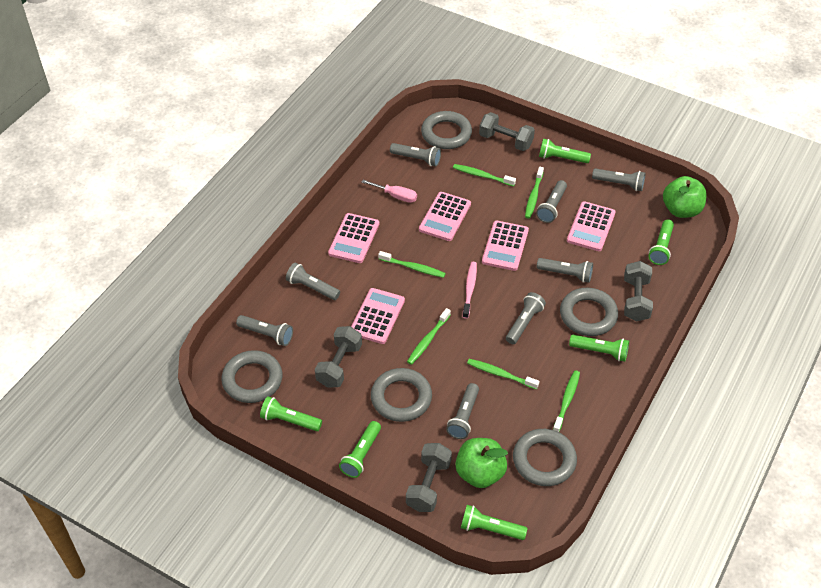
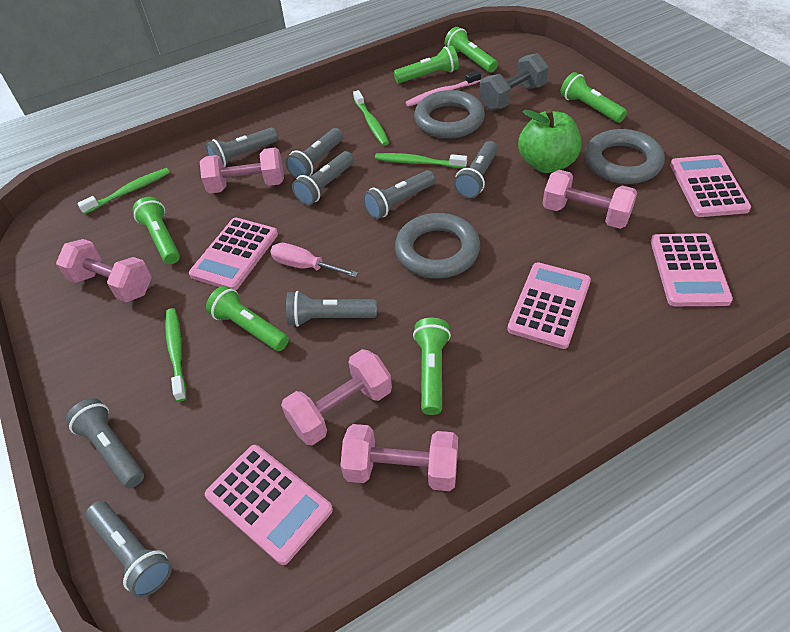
green apple: 2 -> 1
green toothbrush: 6 -> 4
grey dumbbell: 4 -> 1
grey ring: 5 -> 3
pink dumbbell: 0 -> 5

